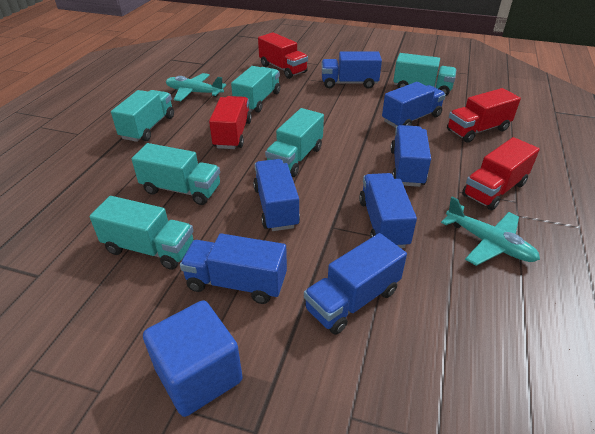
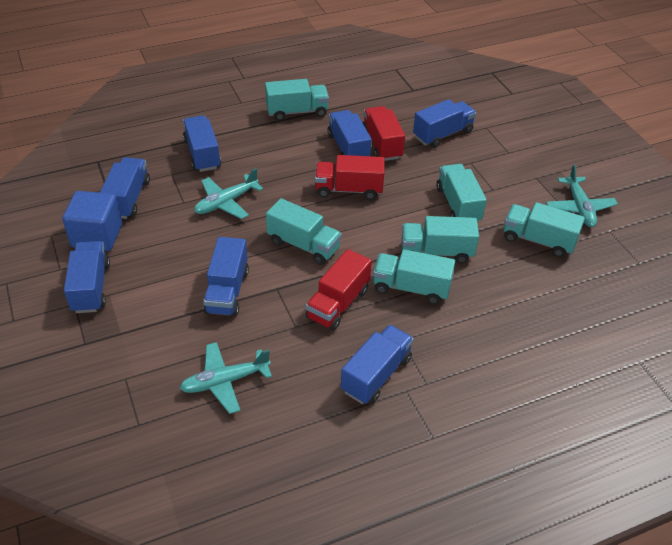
red truck: 4 -> 3
turquoise plane: 2 -> 3

